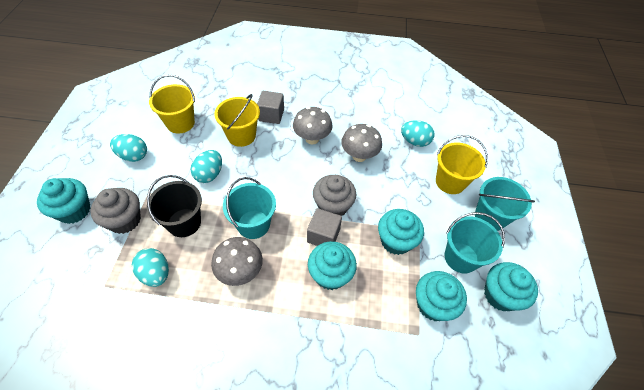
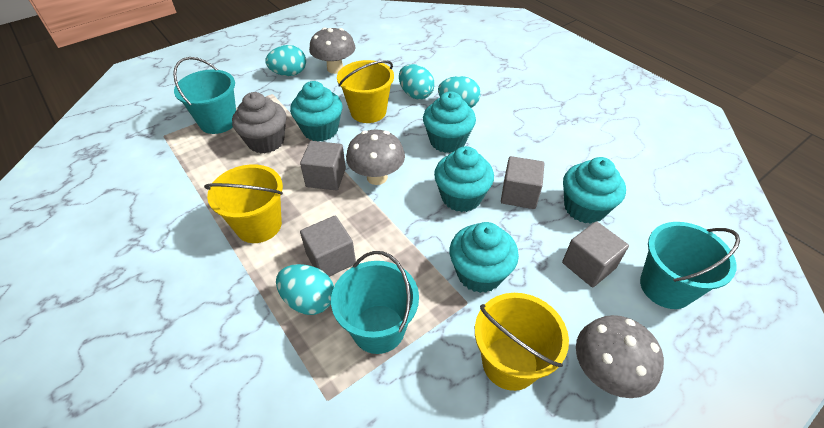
black bucket: 1 -> 0
grey cube: 2 -> 4
grey cupcake: 2 -> 1

